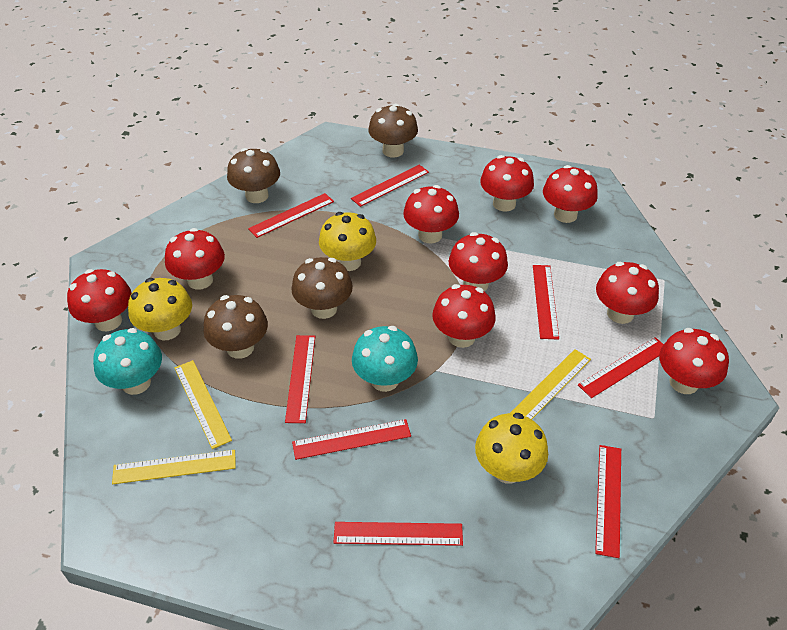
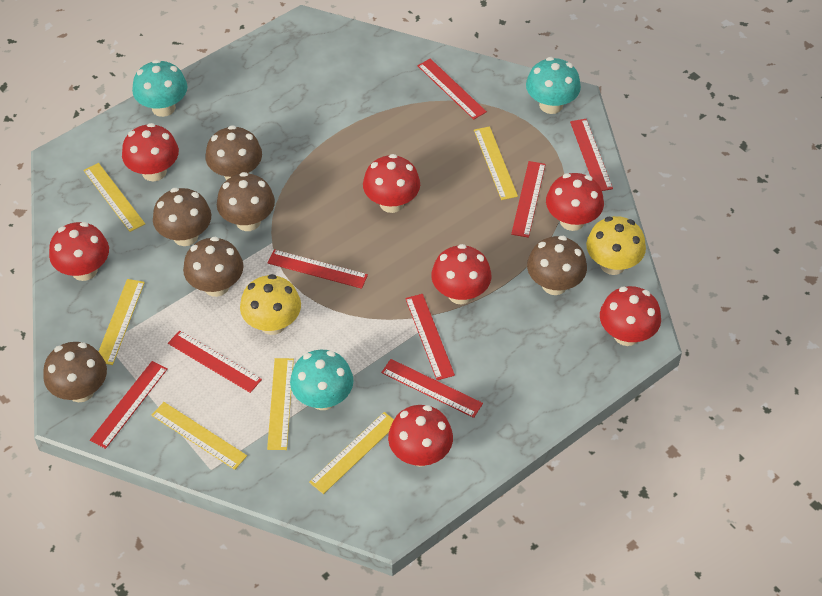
brown mushroom: 4 -> 6
red mushroom: 9 -> 7
turquoise mushroom: 2 -> 3
yellow mushroom: 3 -> 2
yellow ruler: 3 -> 6

